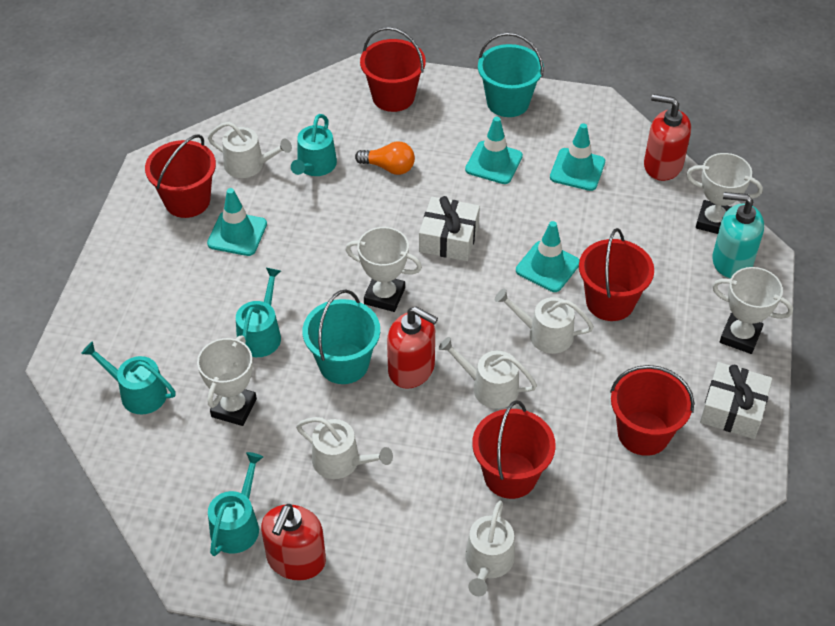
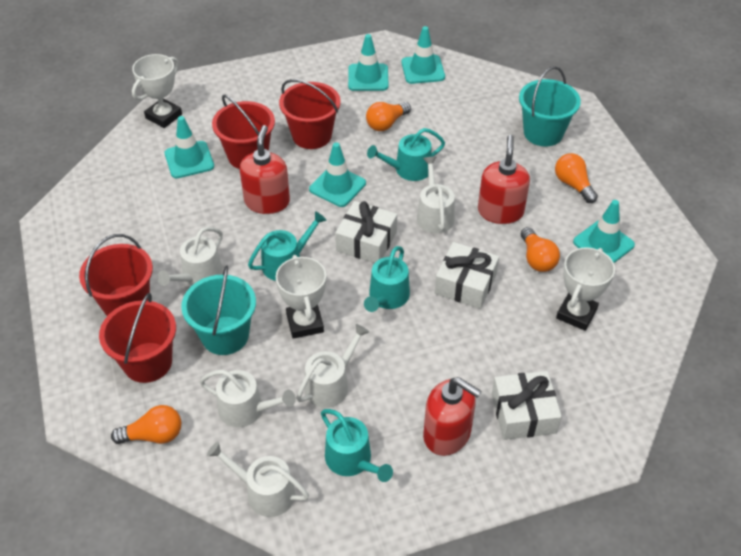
orange light bulb: 1 -> 4
red bucket: 5 -> 4
turquoise soap dispenser: 1 -> 0
turquoise traffic cone: 4 -> 5
white gift: 2 -> 3
white trophy: 4 -> 3

